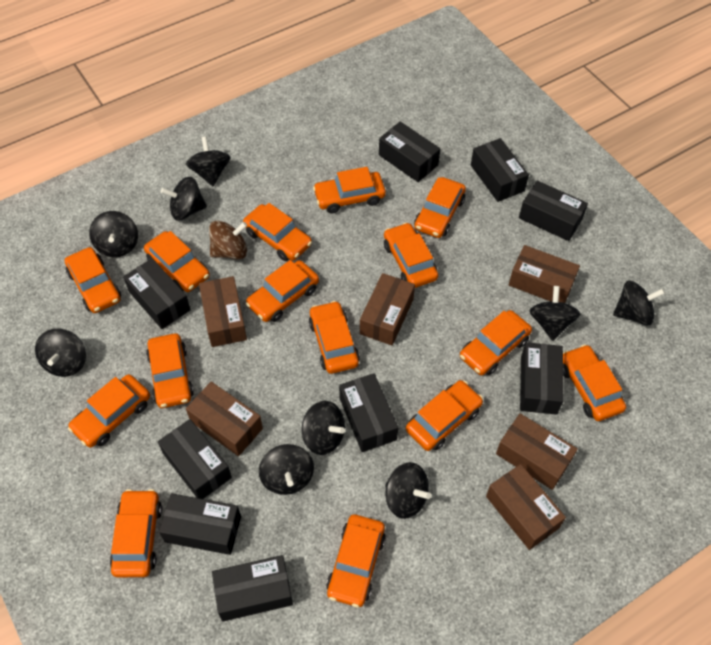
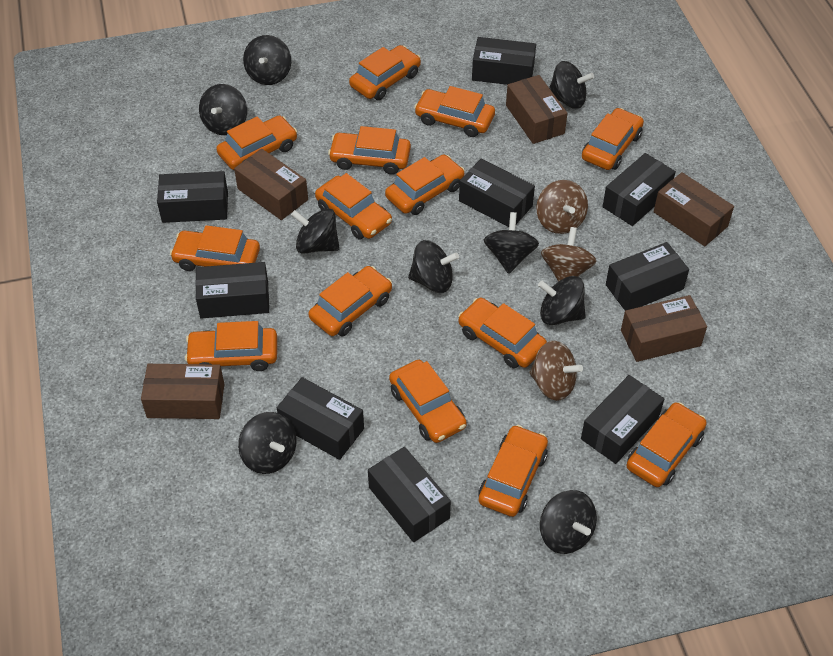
brown box: 6 -> 5
brown spinning top: 1 -> 3
orange car: 15 -> 14

